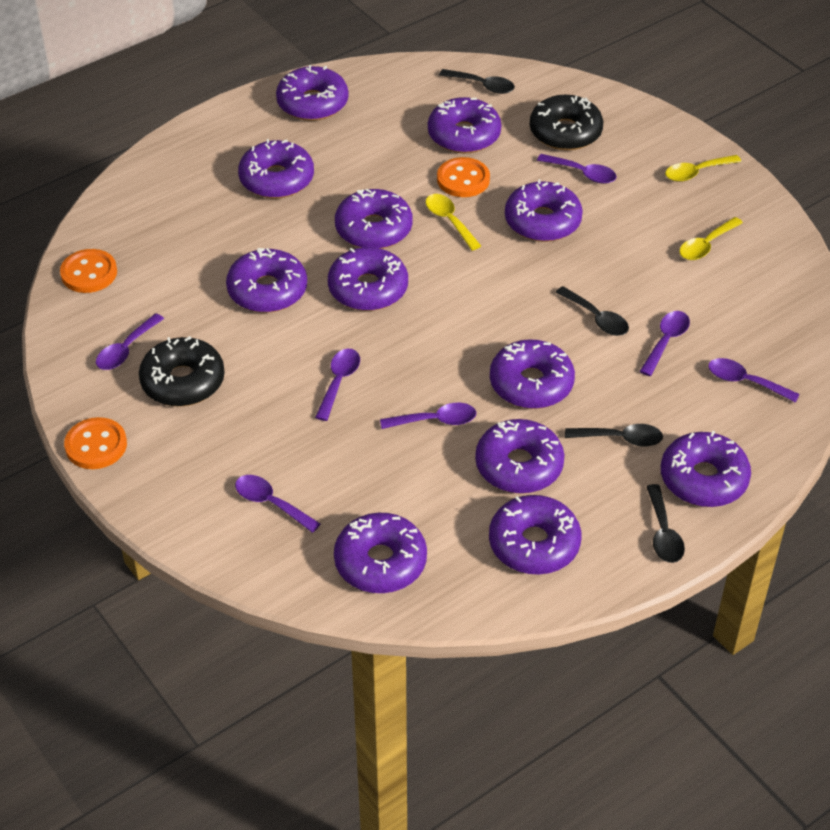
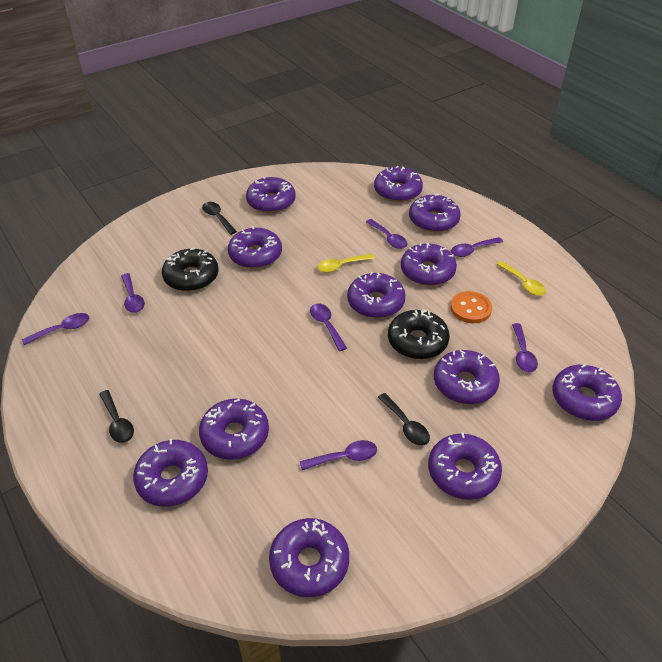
black spoon: 4 -> 3
orange button: 3 -> 1
yellow spoon: 3 -> 2

